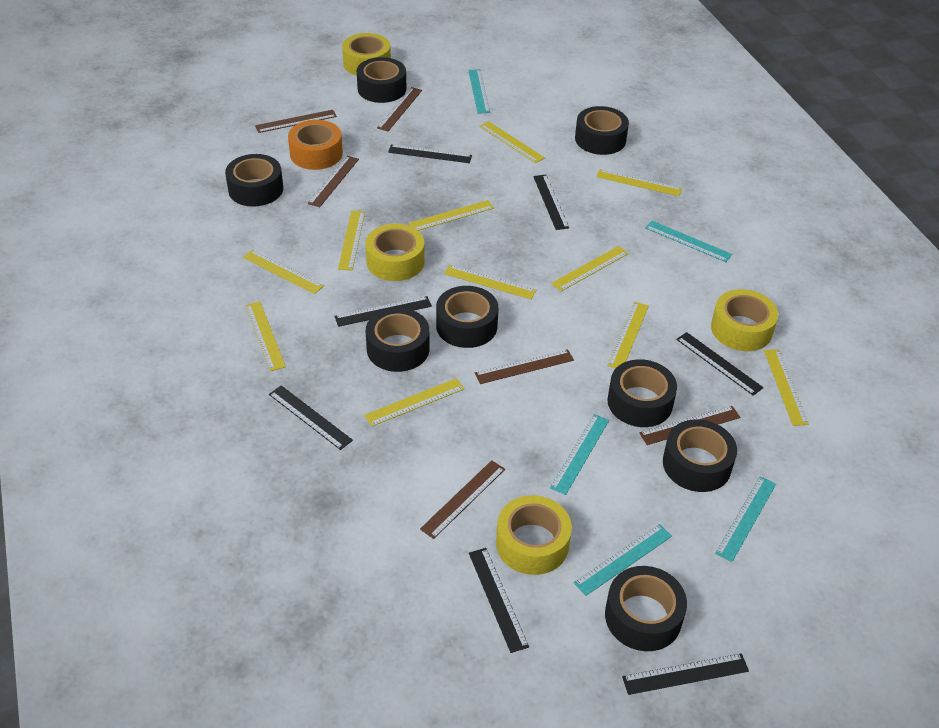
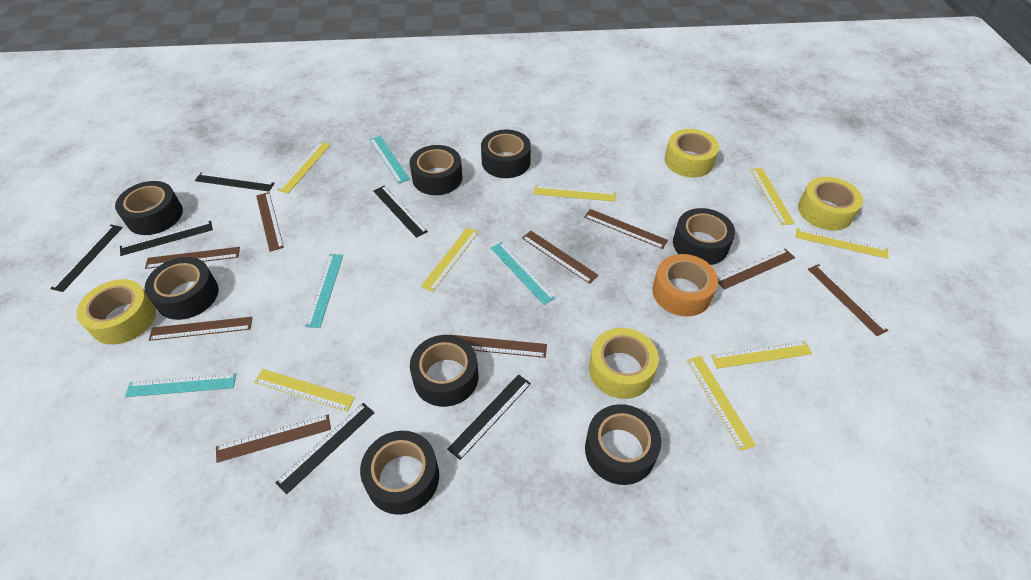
black ruler: 7 -> 6
brown ruler: 6 -> 9
turquoise ruler: 5 -> 4
yellow ruler: 11 -> 8

